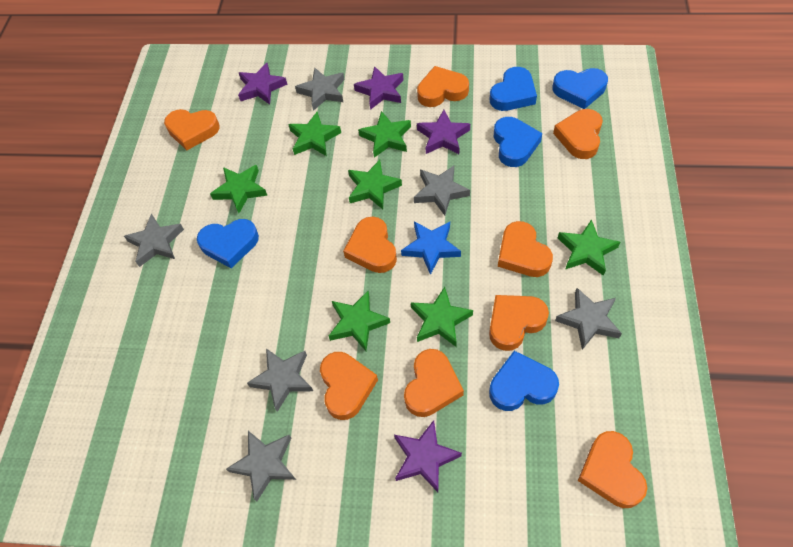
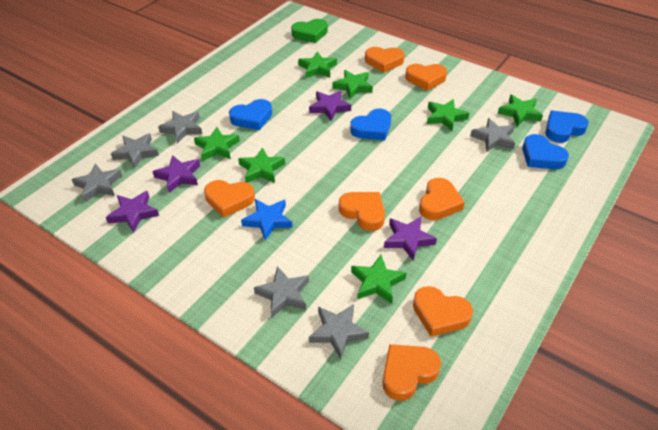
blue heart: 5 -> 4
green heart: 0 -> 1
orange heart: 9 -> 7

